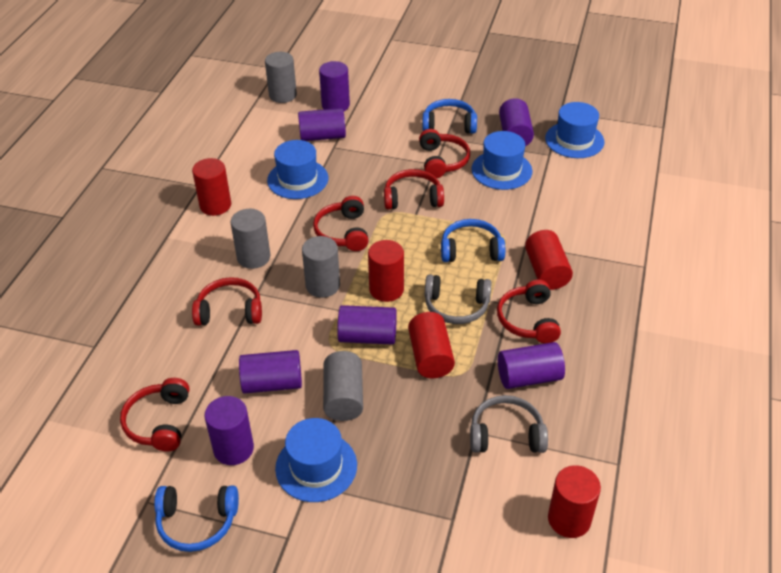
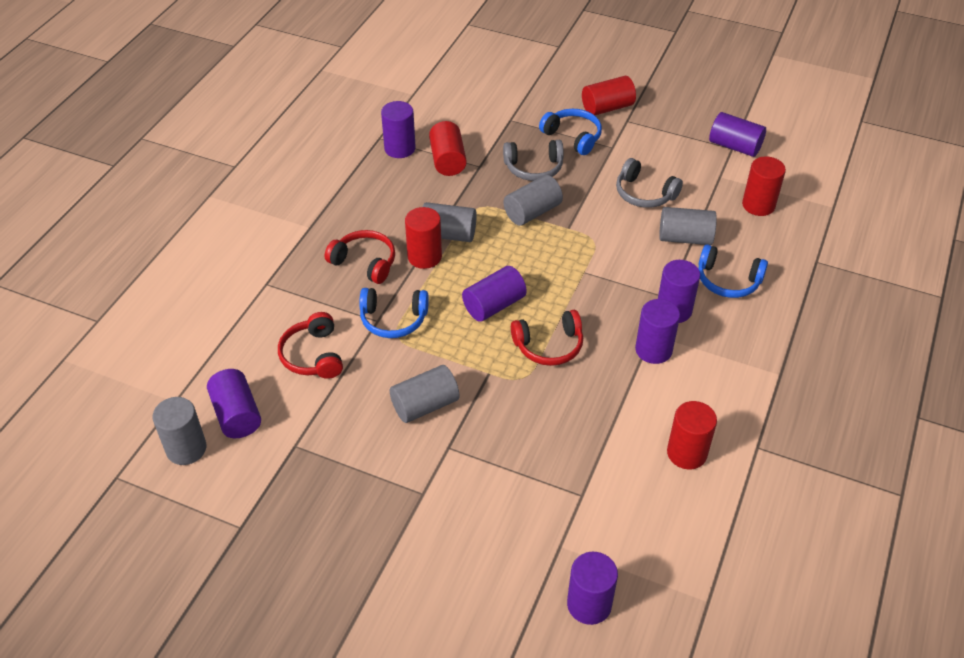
blue hat: 4 -> 0
grey cylinder: 4 -> 5
red headphones: 6 -> 3

